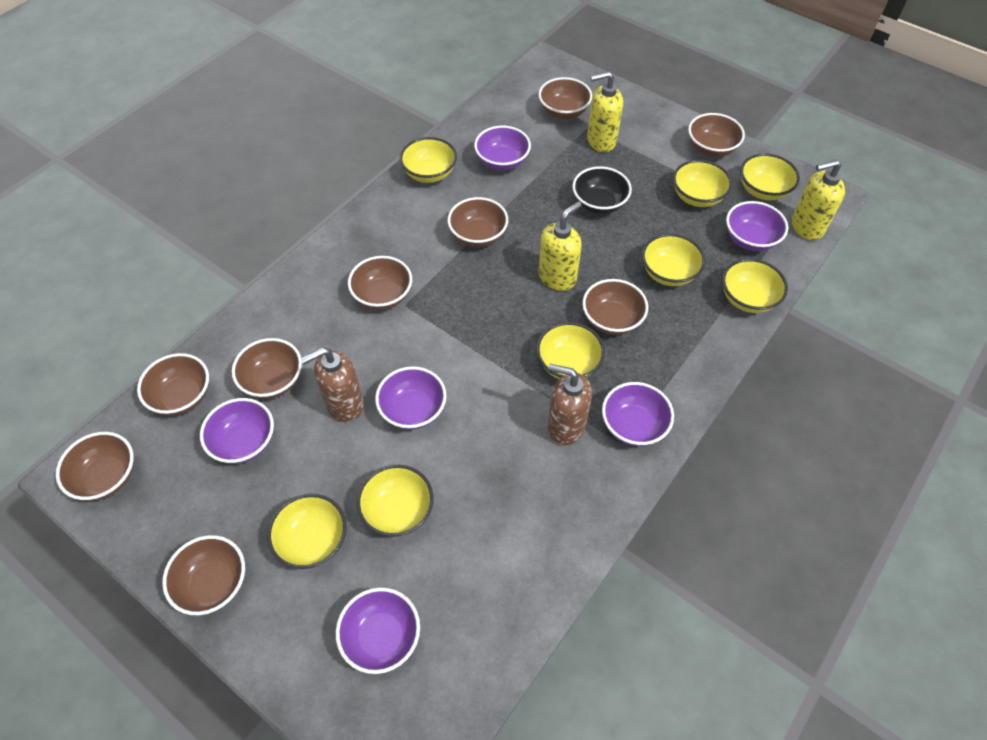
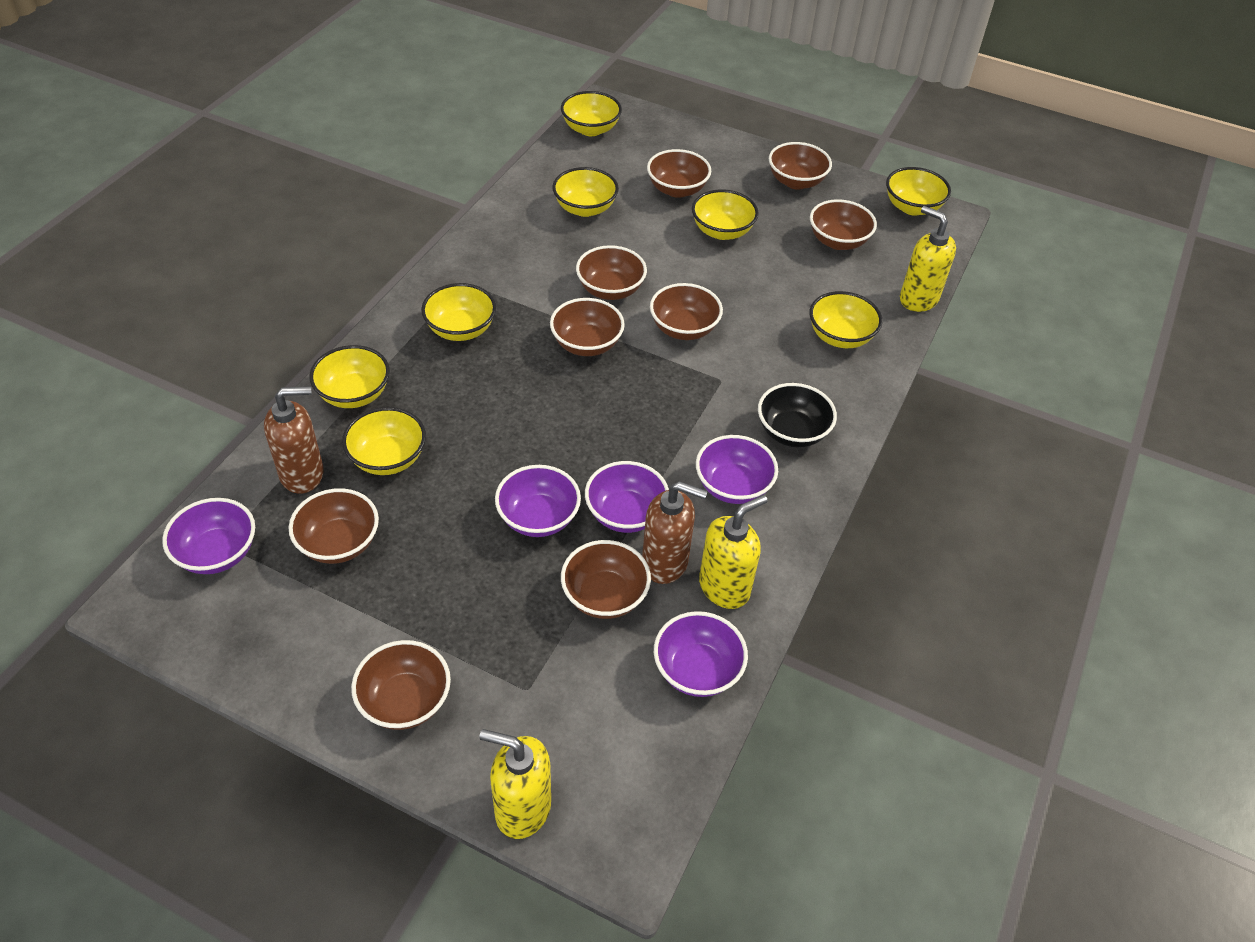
purple bowl: 6 -> 5

